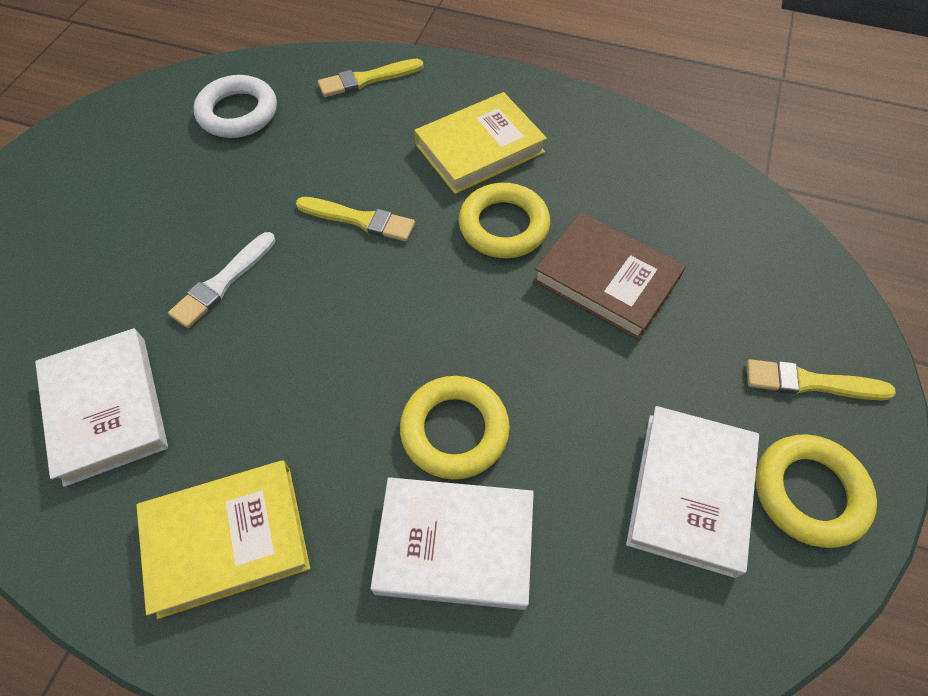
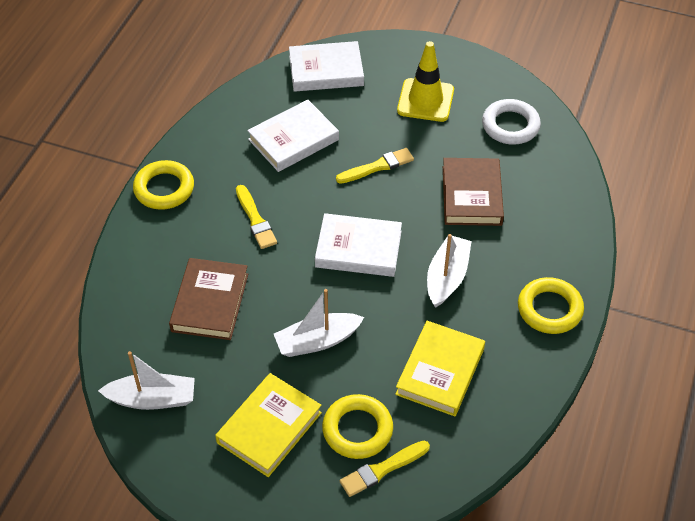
brown book: 1 -> 2
white boat: 0 -> 3
white brush: 1 -> 0
yellow traffic cone: 0 -> 1

